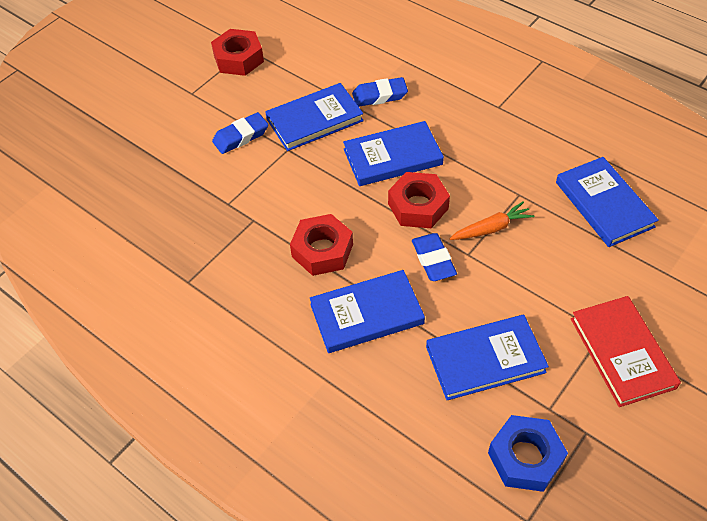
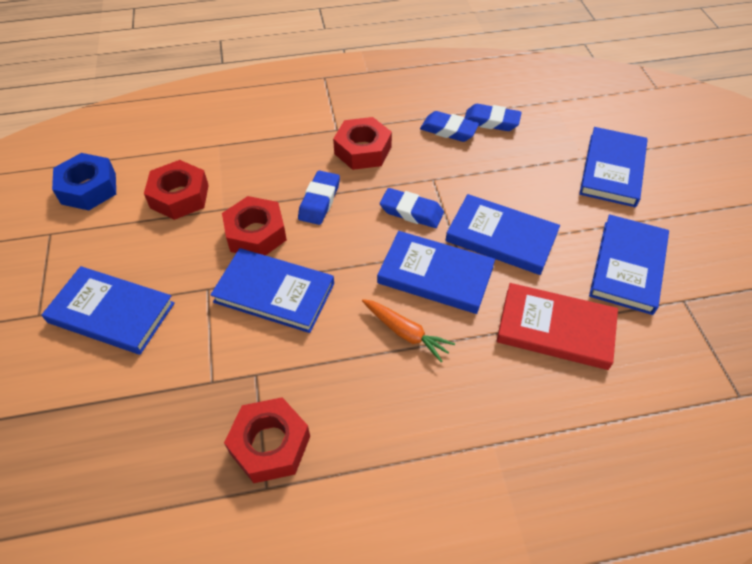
blue book: 5 -> 6
blue eraser: 3 -> 4
red nut: 3 -> 4

